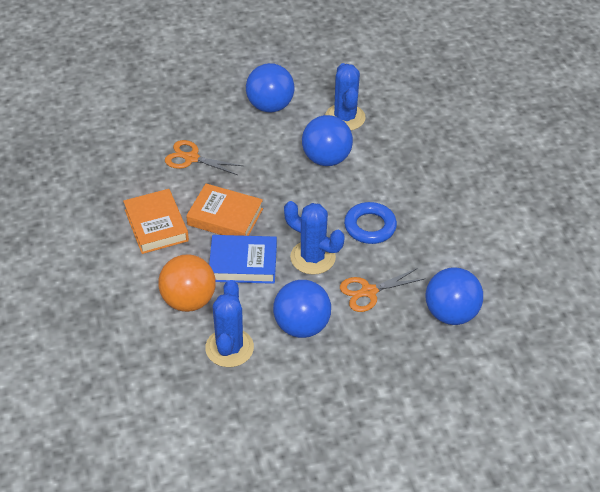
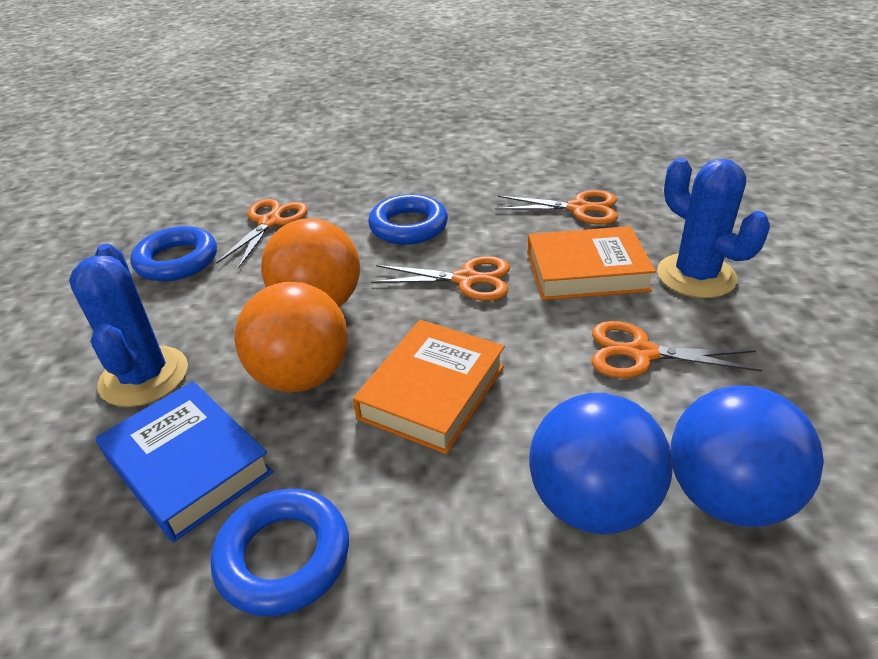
blue ball: 4 -> 2
blue cactus: 3 -> 2
blue ring: 1 -> 3
orange ball: 1 -> 2
orange scissors: 2 -> 4

